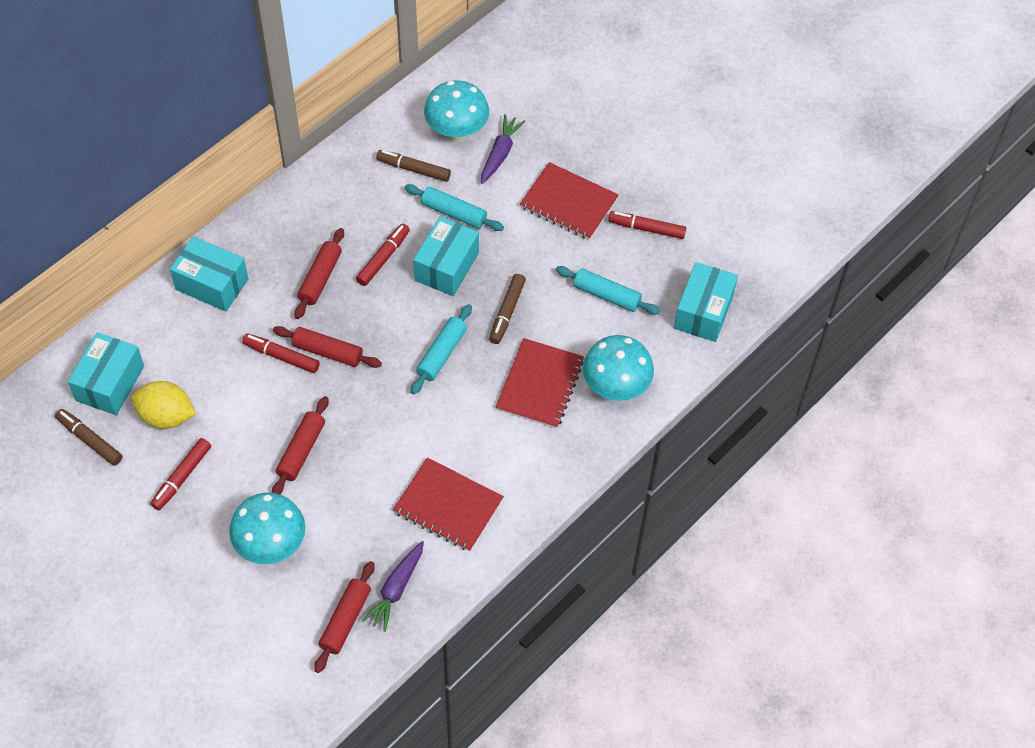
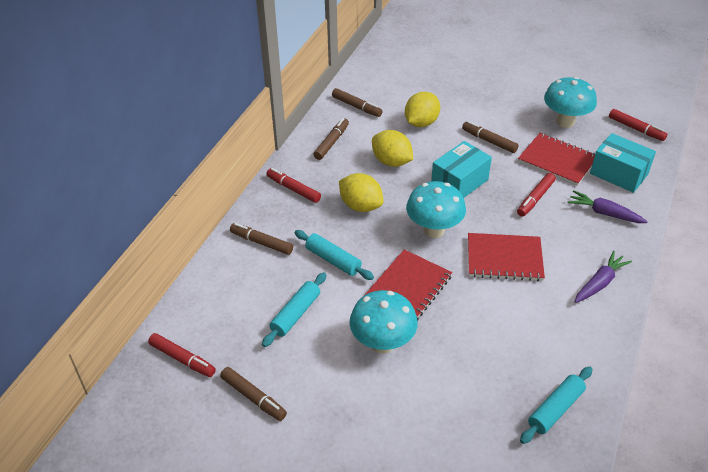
brown marker: 3 -> 5
red rolling pin: 4 -> 0
turquoise box: 4 -> 2
yellow lemon: 1 -> 3

